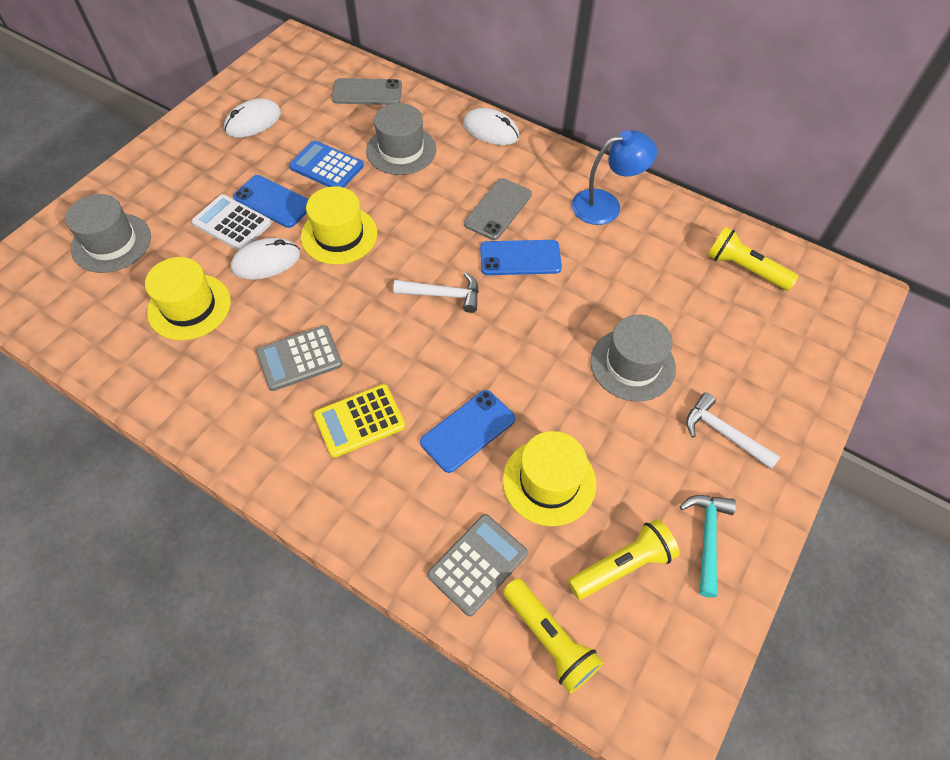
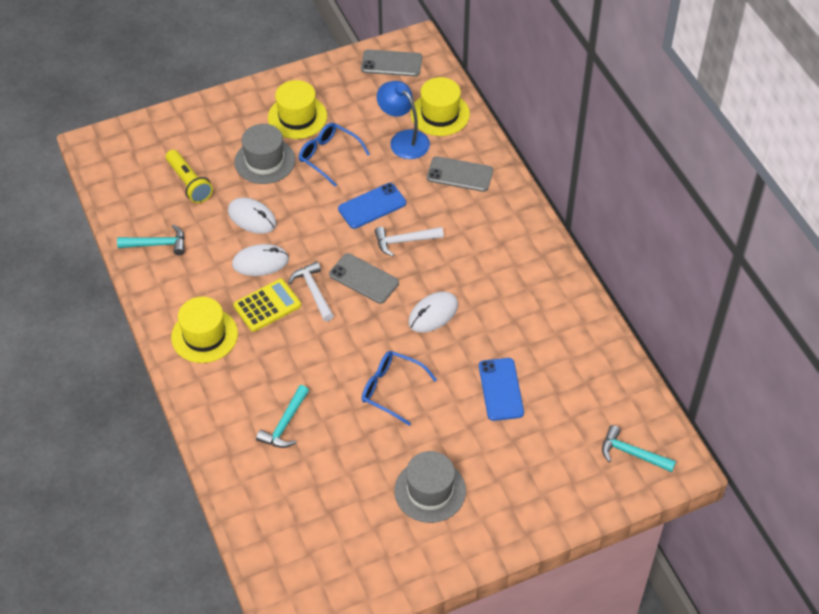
blue calculator: 1 -> 0
blue glasses: 0 -> 2
blue phone: 3 -> 2
grey calculator: 2 -> 0
grey hat: 3 -> 2
grey phone: 2 -> 3
turquoise hammer: 1 -> 3
white calculator: 1 -> 0
yellow flashlight: 3 -> 1

